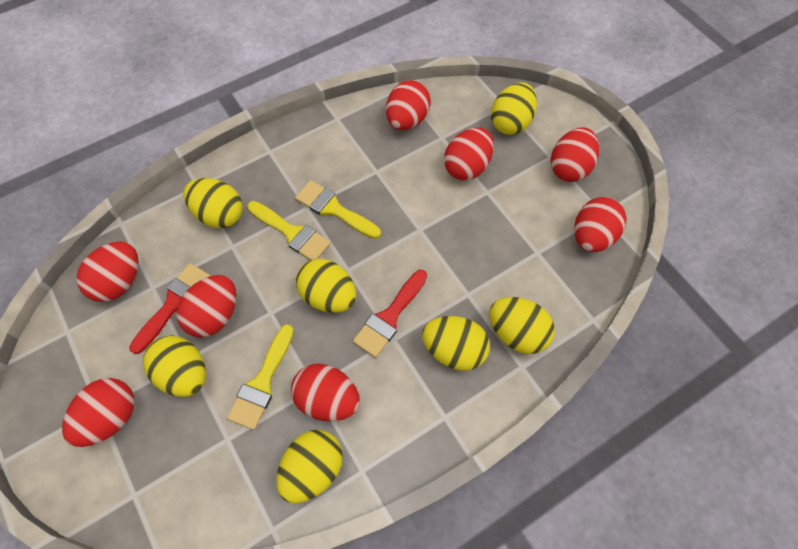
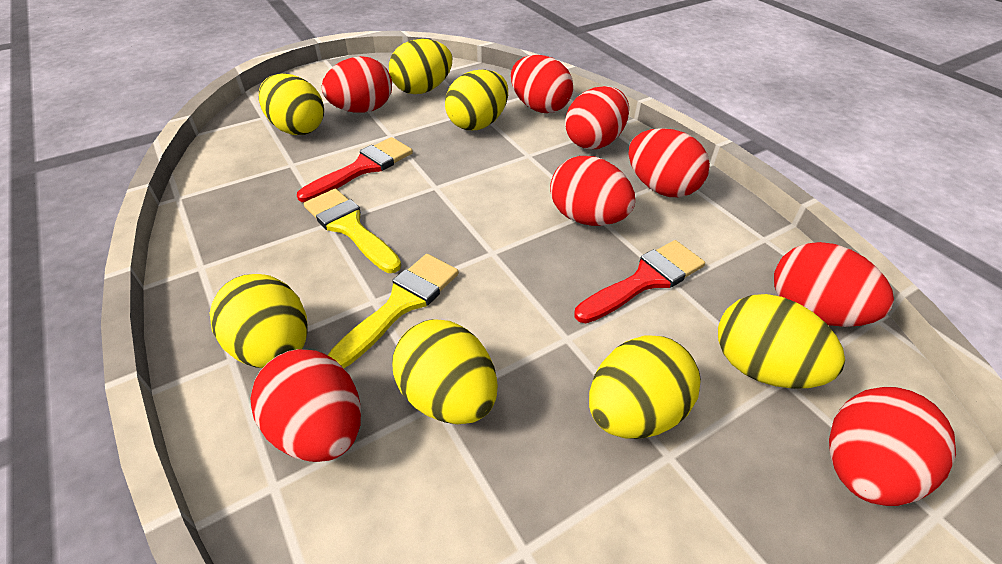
yellow brush: 3 -> 2

